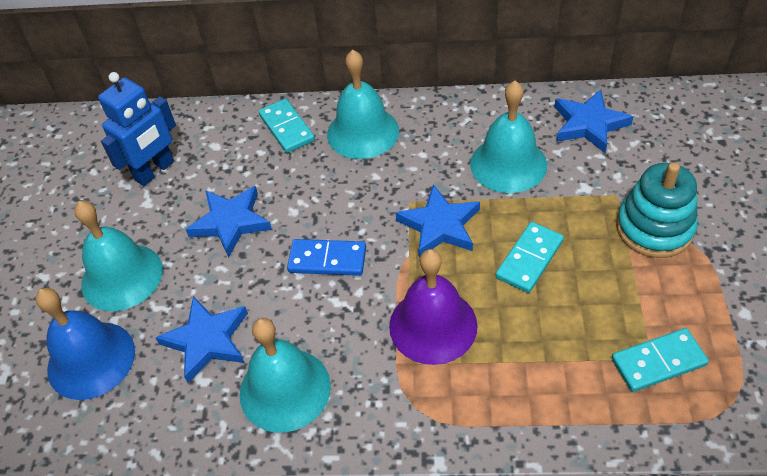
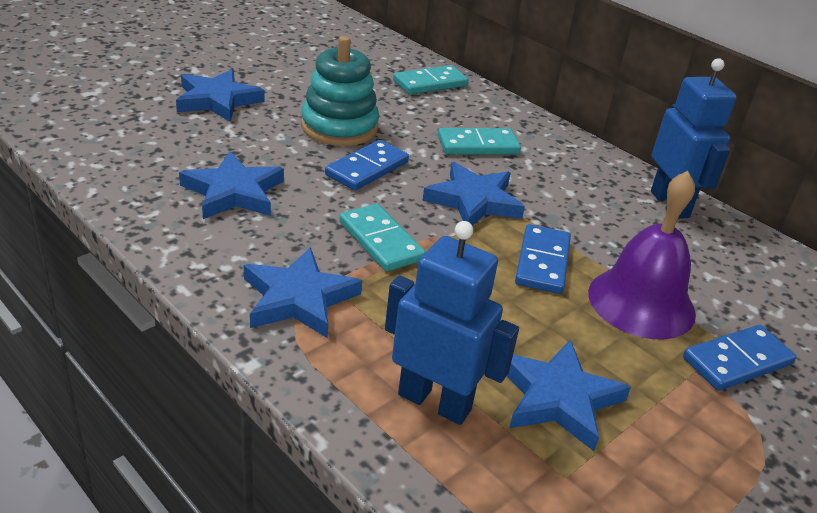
blue bell: 1 -> 0
blue domino: 1 -> 3
blue robot: 1 -> 2
blue star: 4 -> 5
turquoise bell: 4 -> 0

